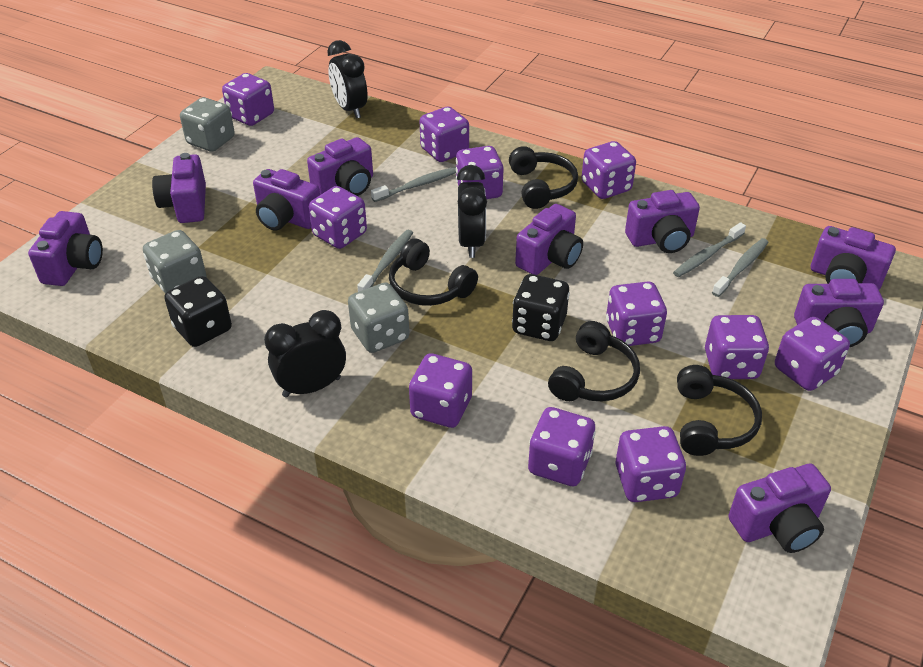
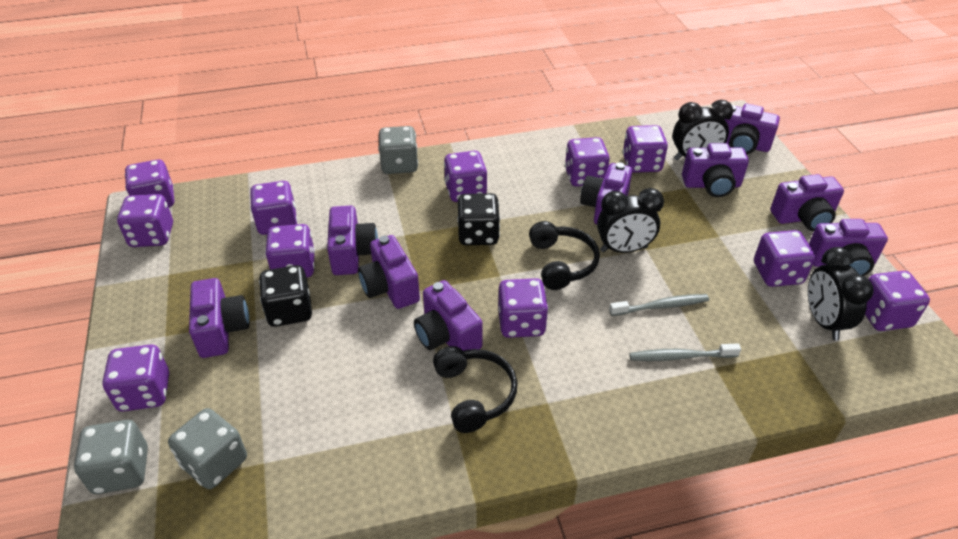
black headphones: 4 -> 2
grey toothbrush: 4 -> 2

